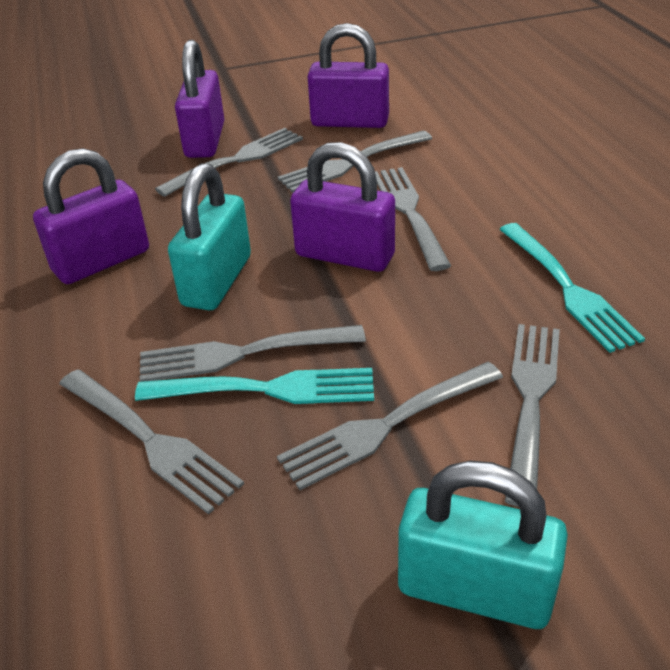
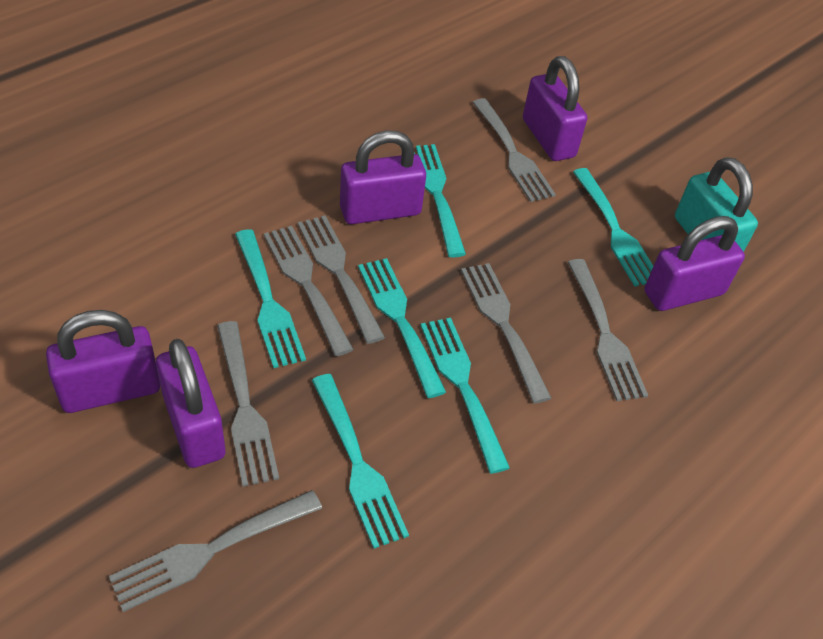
purple padlock: 4 -> 5
turquoise fork: 2 -> 6
turquoise padlock: 2 -> 1

